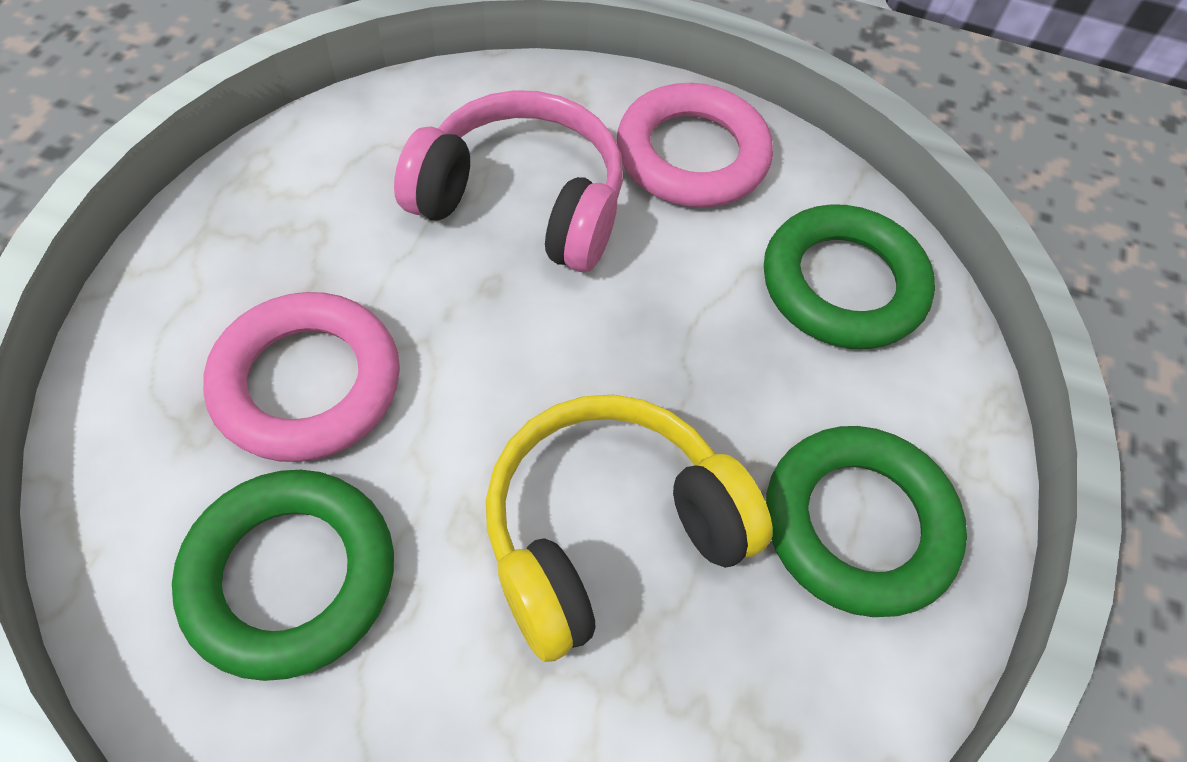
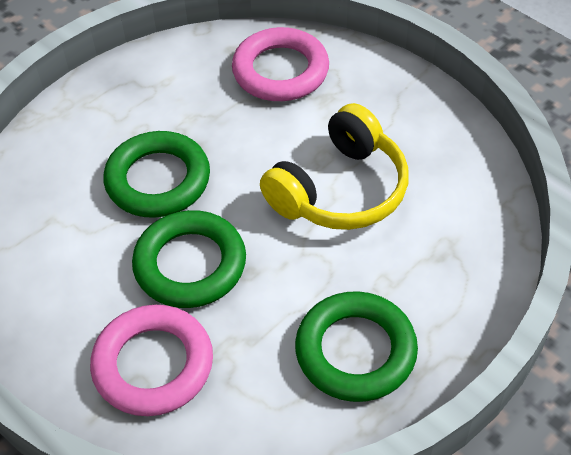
pink headphones: 1 -> 0

